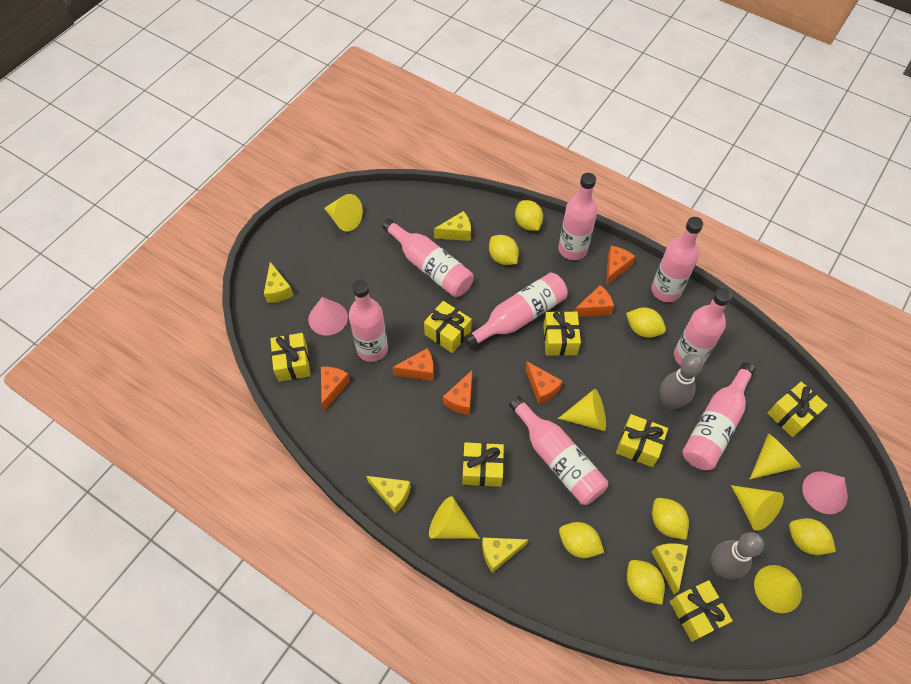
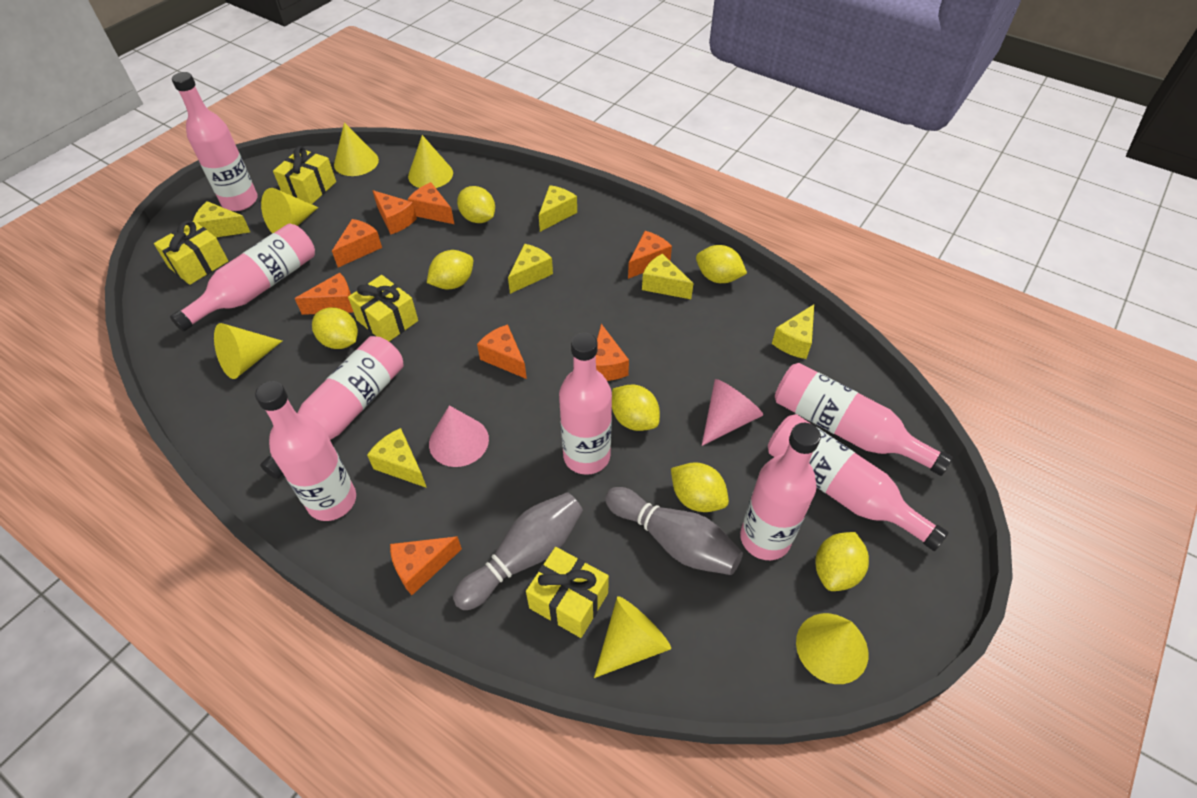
orange cheese: 6 -> 8
yellow cheese: 5 -> 6
yellow gift: 7 -> 4

